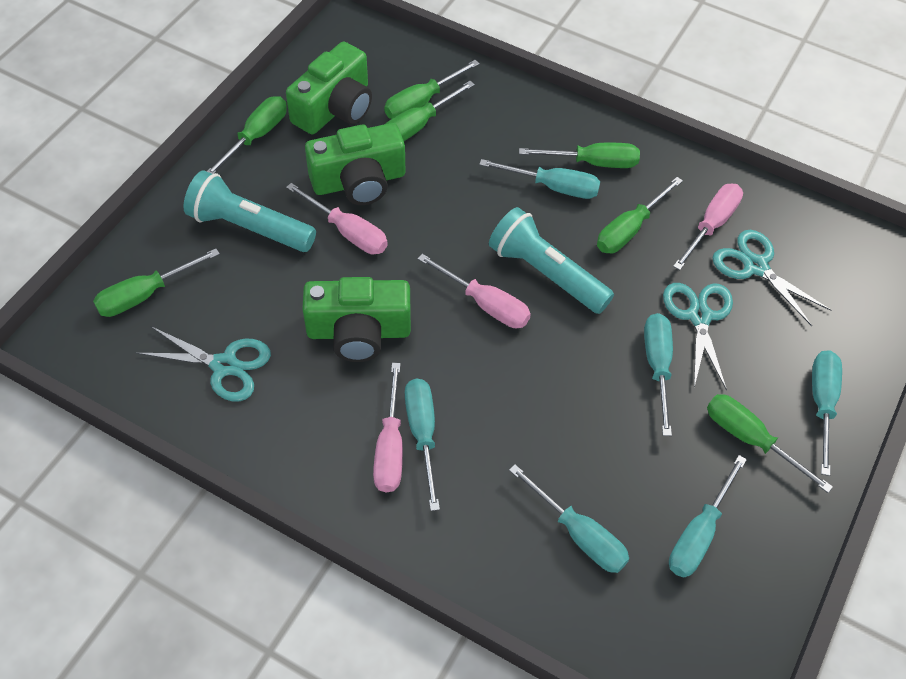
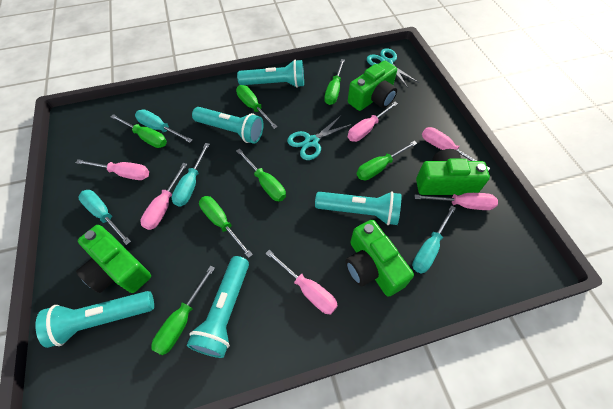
green camera: 3 -> 4
pink screwdriver: 4 -> 6
turquoise flashlight: 2 -> 5
turquoise scissors: 3 -> 2
turquoise screwdriver: 6 -> 4

